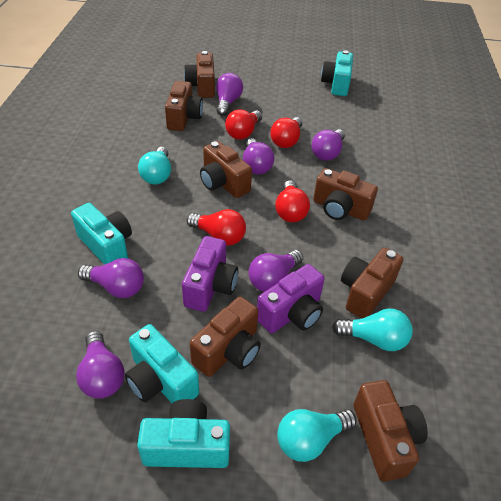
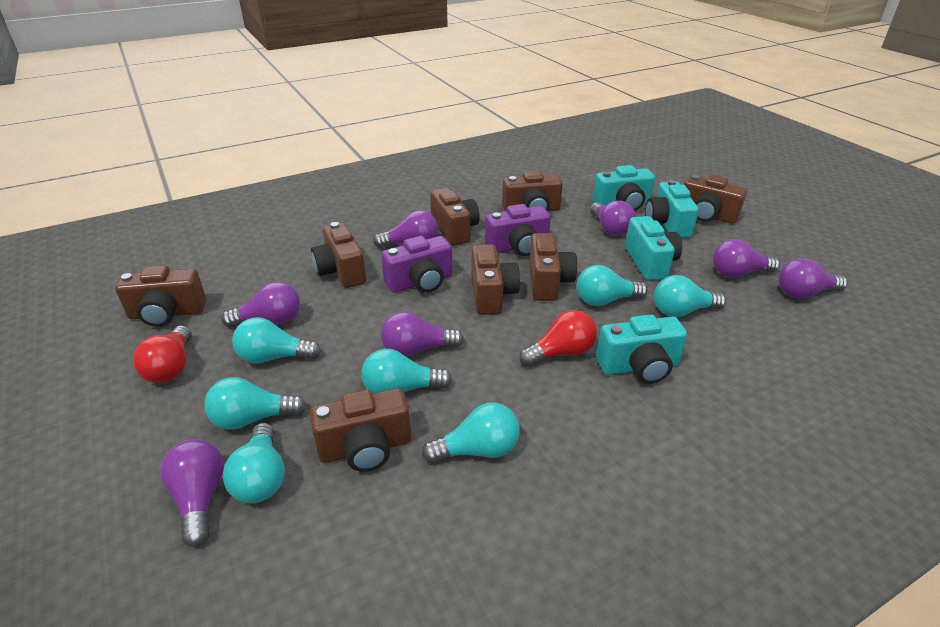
brown camera: 7 -> 8
purple light bulb: 6 -> 7
red light bulb: 4 -> 2
turquoise light bulb: 3 -> 7

